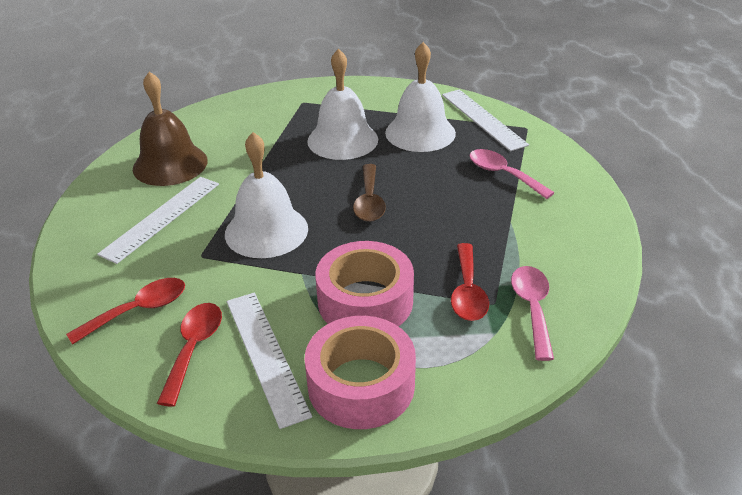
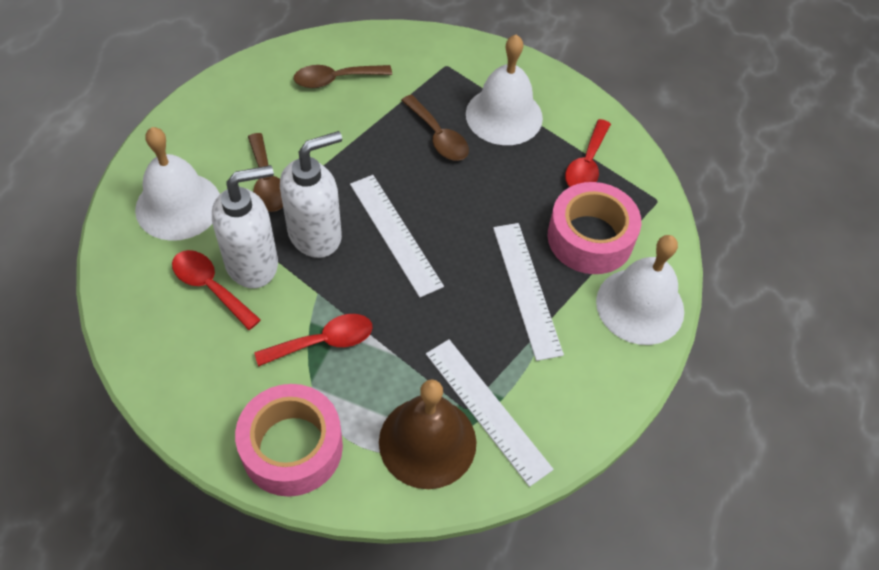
brown spoon: 1 -> 3
pink spoon: 2 -> 0
white soap dispenser: 0 -> 2

